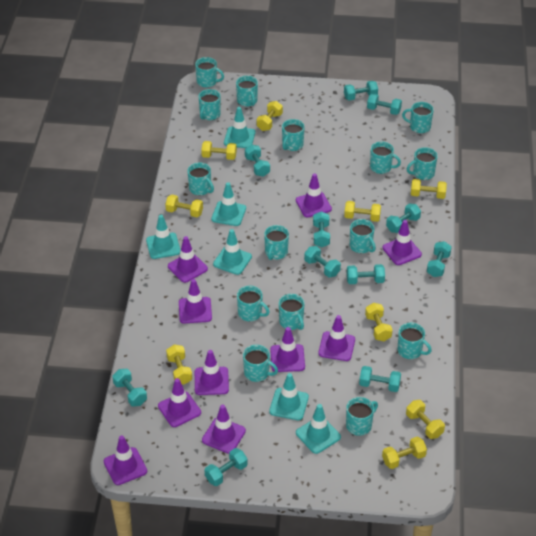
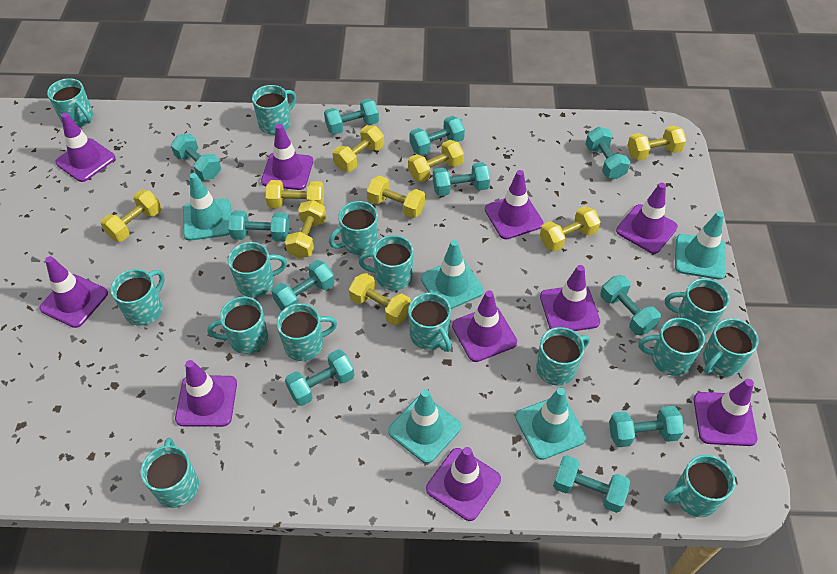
turquoise traffic cone: 6 -> 5

